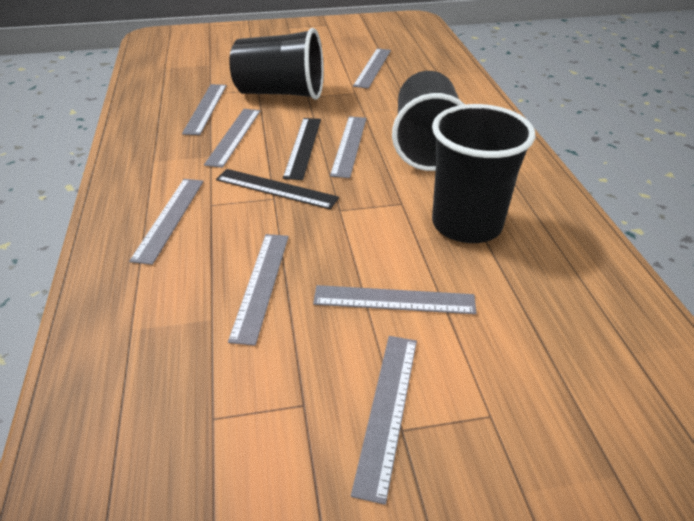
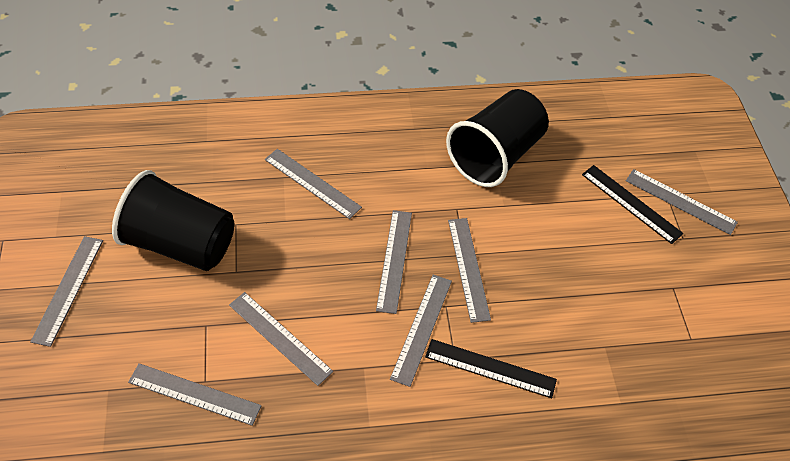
black cup: 3 -> 2

